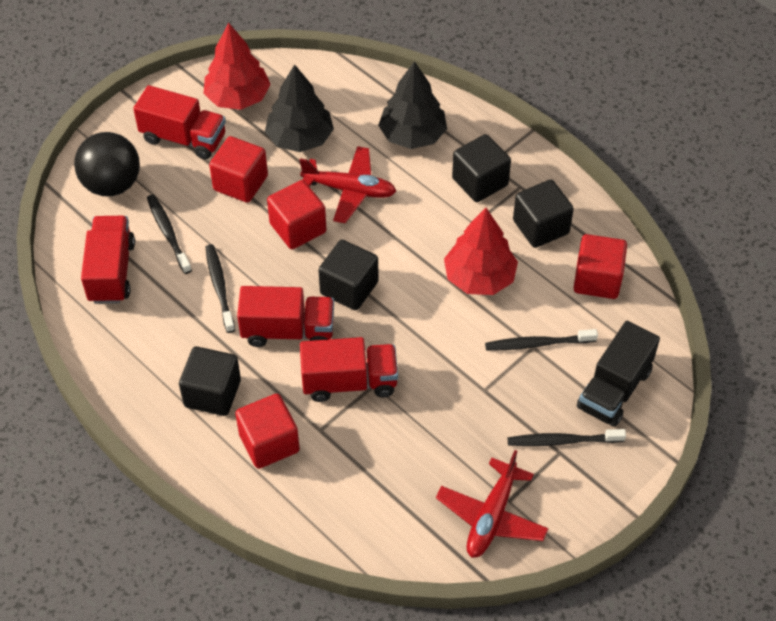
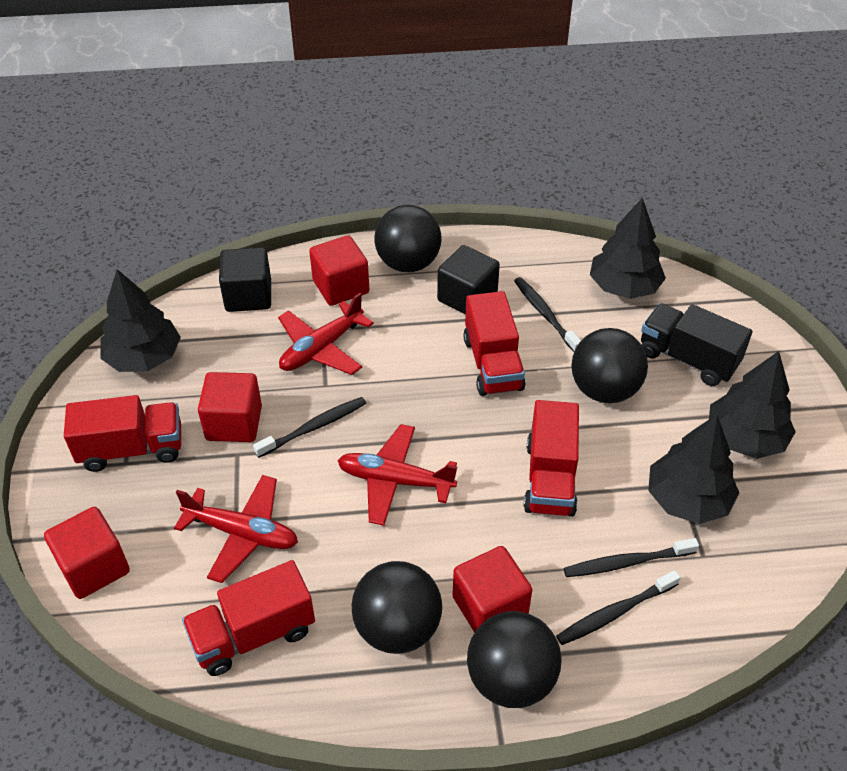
black ball: 1 -> 4
black cube: 4 -> 2
black tree: 2 -> 4
red plane: 2 -> 3
red tree: 2 -> 0

